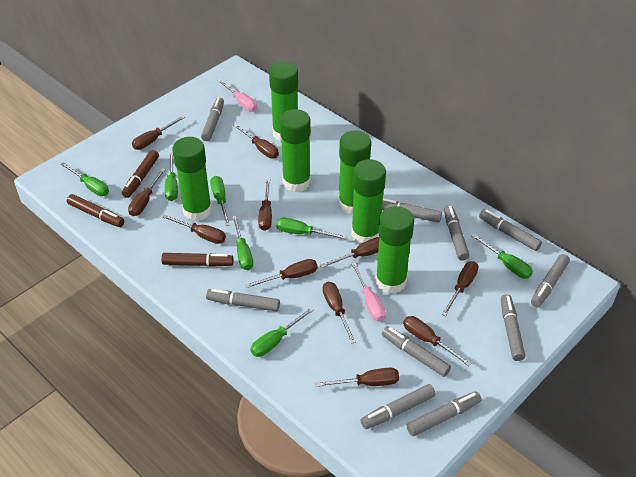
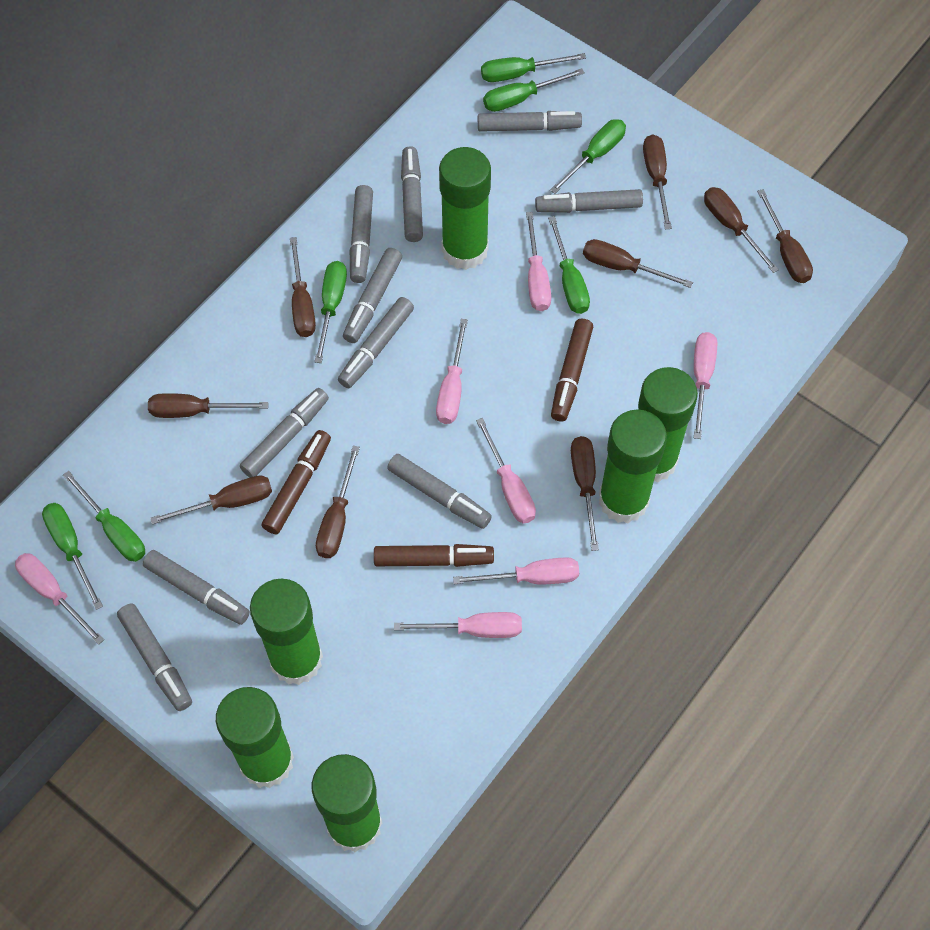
brown screwdriver: 11 -> 9
pink screwdriver: 2 -> 7

